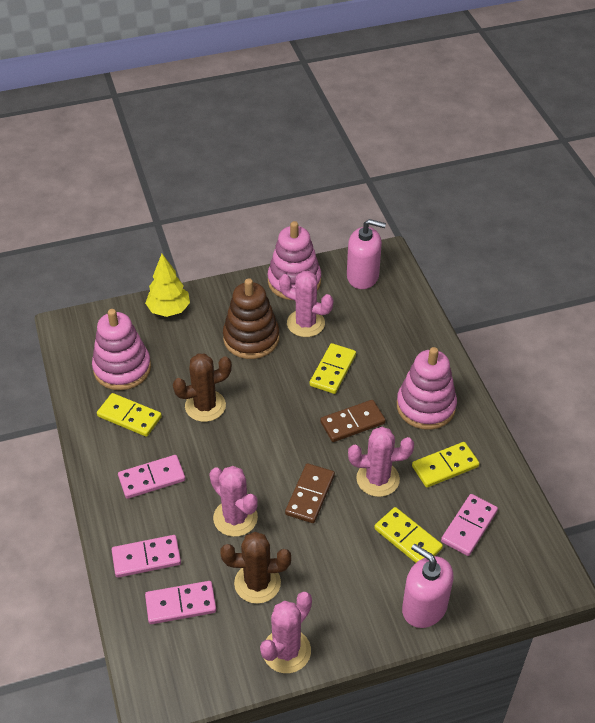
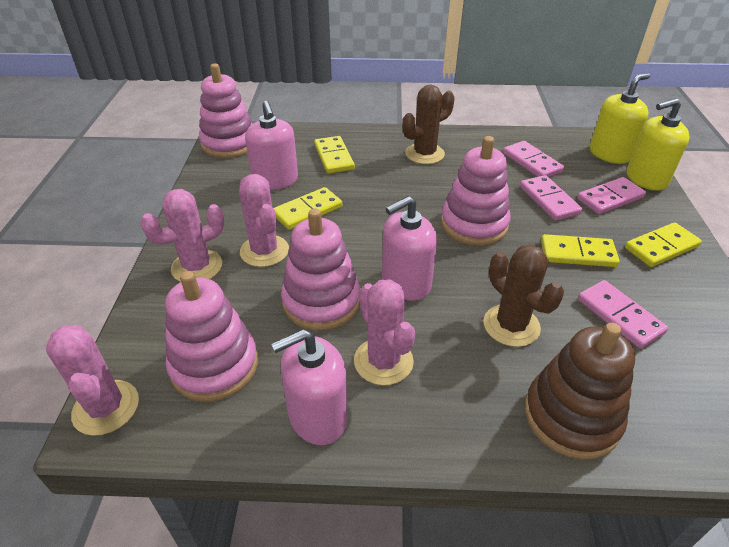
brown domino: 2 -> 0
pink soap dispenser: 2 -> 3
pink stacking toy: 3 -> 4
yellow soap dispenser: 0 -> 2
yellow tree: 1 -> 0

